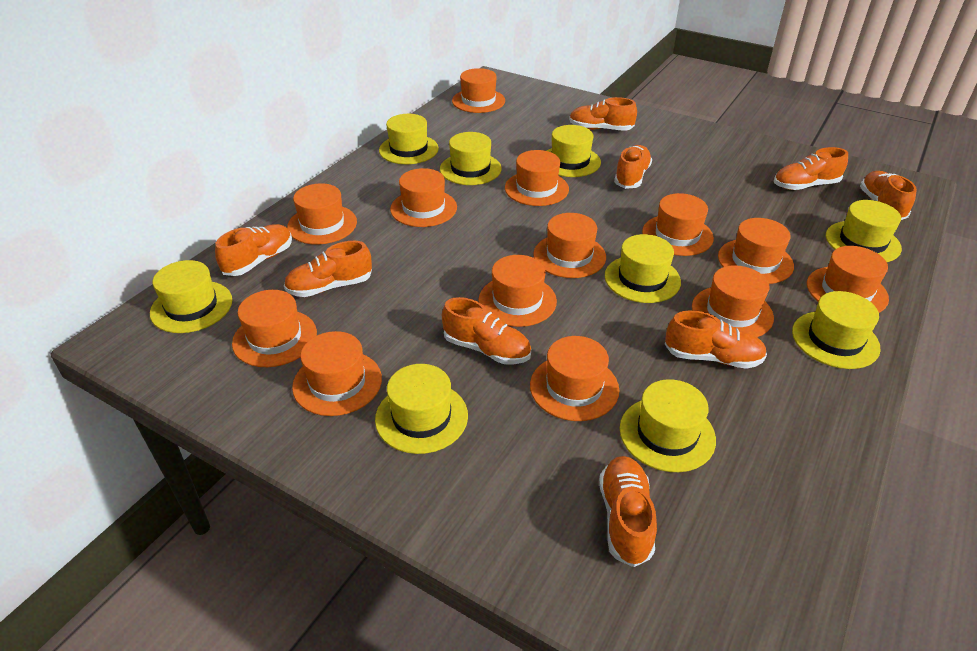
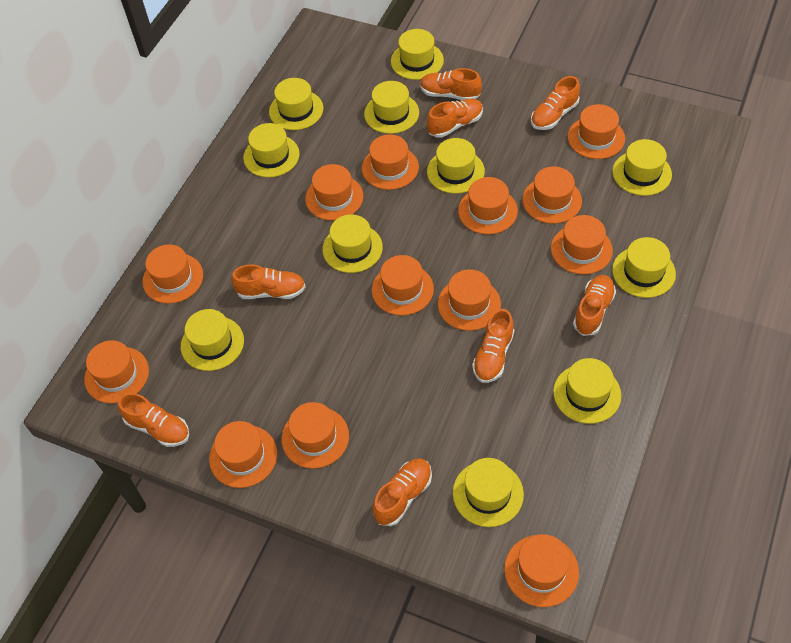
orange shoe: 9 -> 8
yellow hat: 9 -> 11

